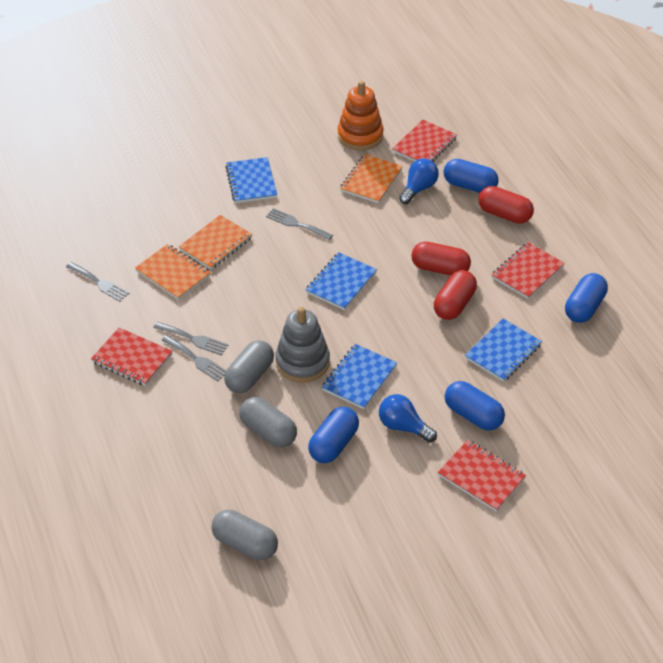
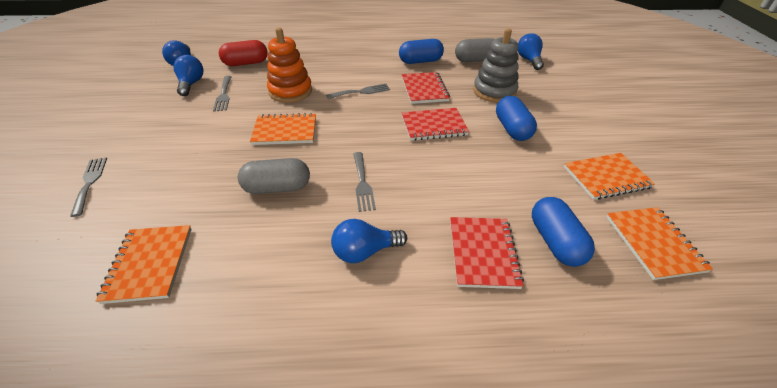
blue capsule: 4 -> 3
blue light bulb: 2 -> 4
blue notebook: 4 -> 0
grey capsule: 3 -> 2
orange notebook: 3 -> 4
red capsule: 3 -> 1
red notebook: 4 -> 3

